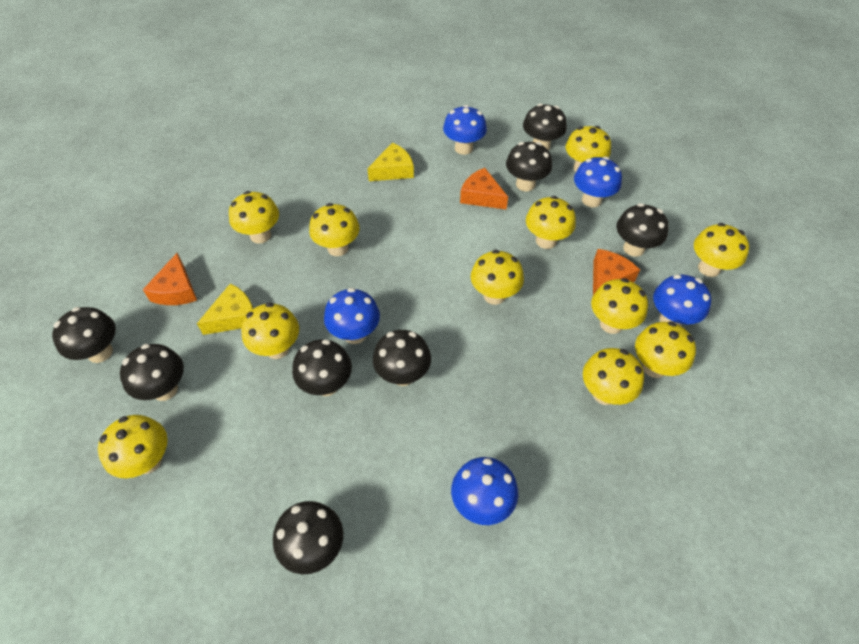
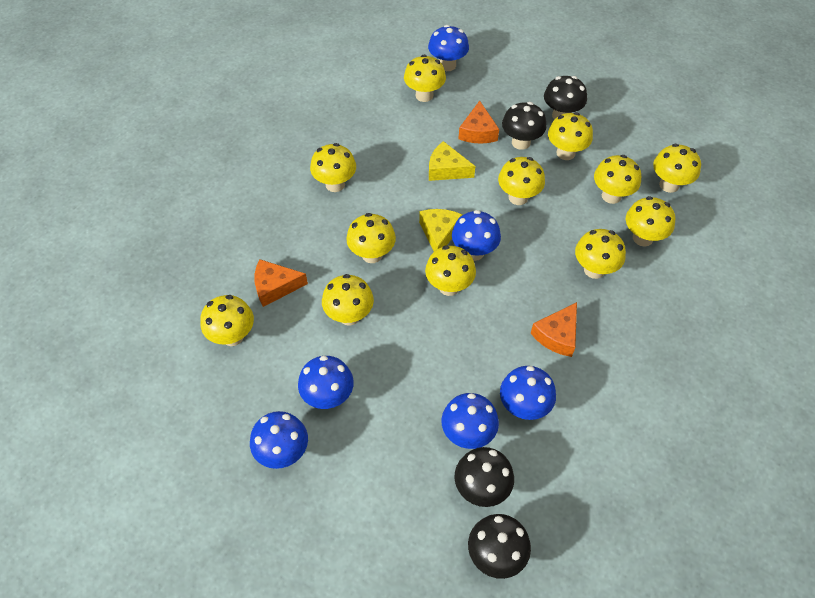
black mushroom: 8 -> 4
blue mushroom: 5 -> 6
yellow mushroom: 11 -> 12

